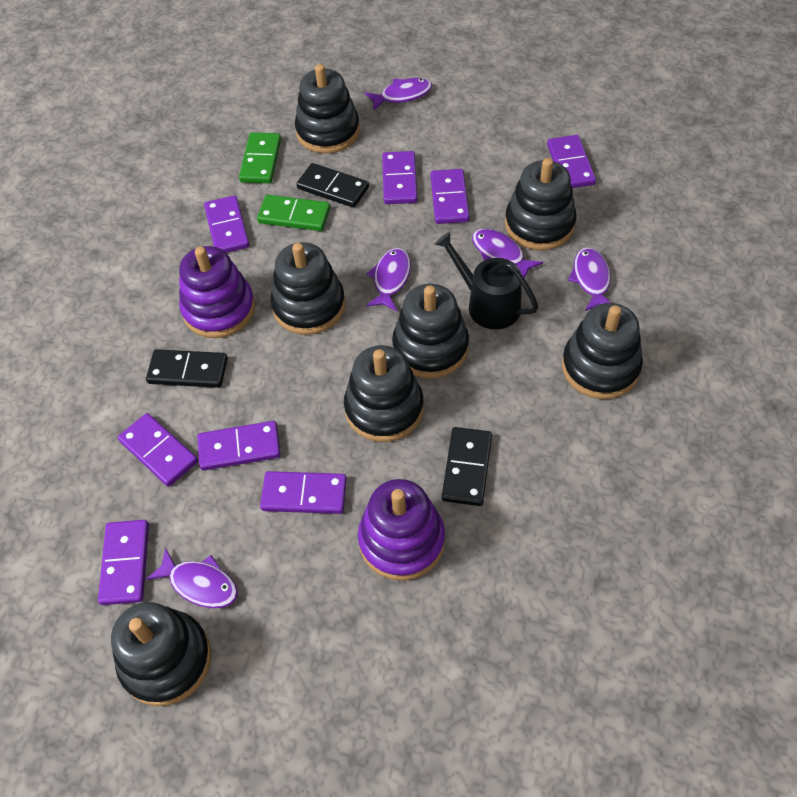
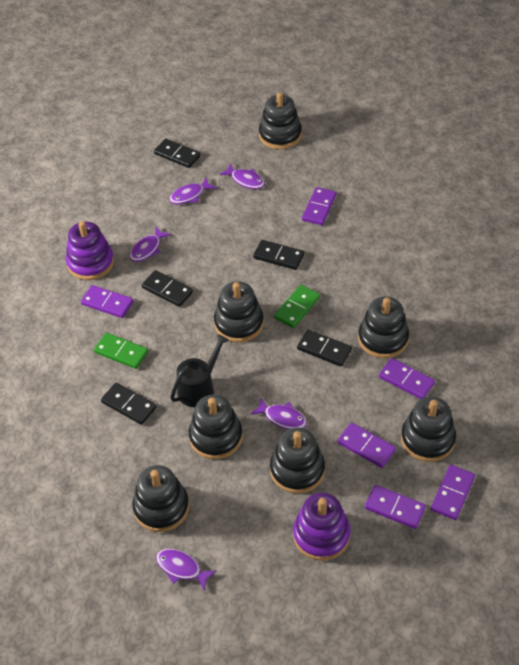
black domino: 3 -> 5
purple domino: 8 -> 6

